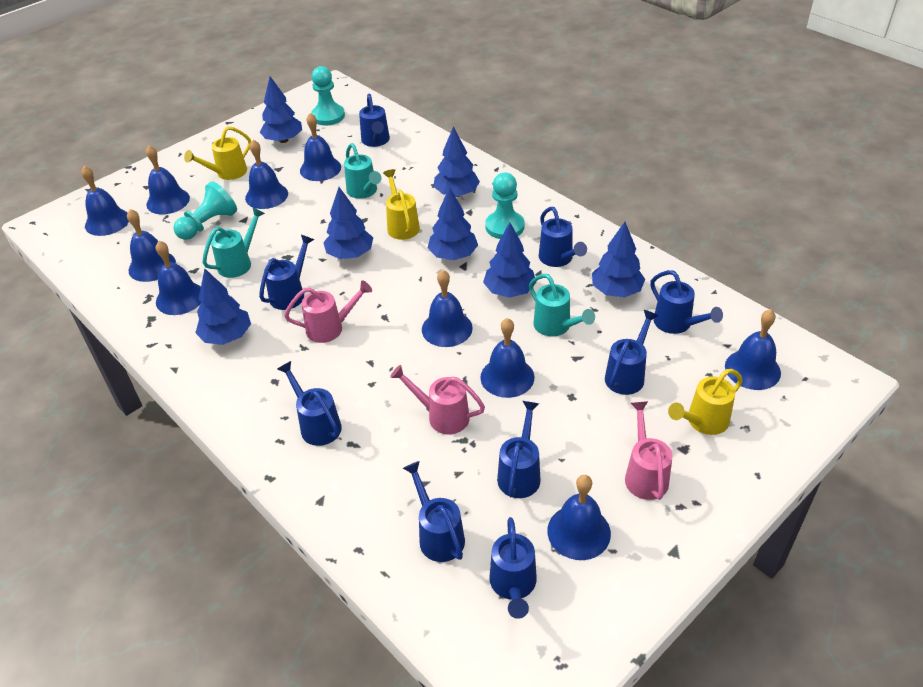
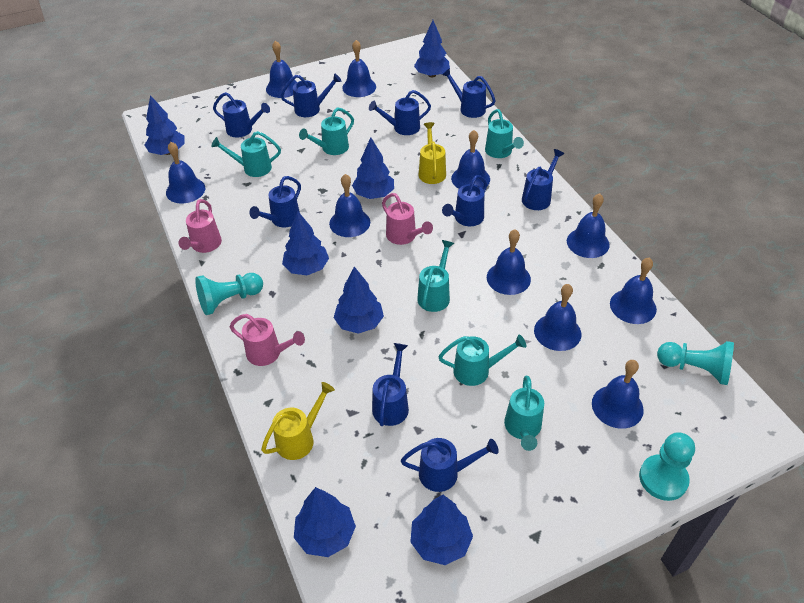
turquoise watering can: 3 -> 6
yellow watering can: 3 -> 2

